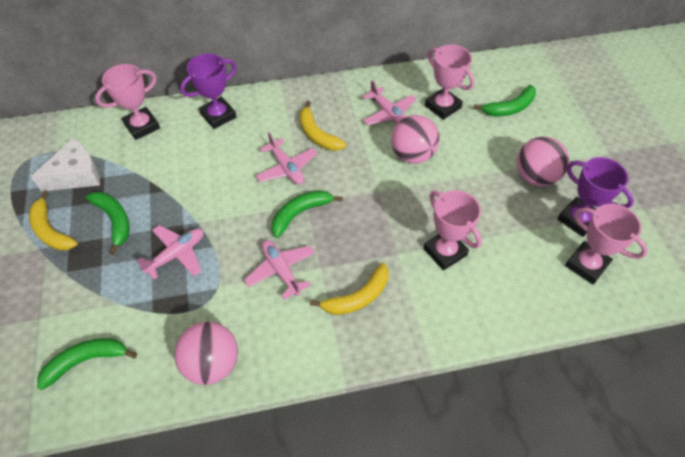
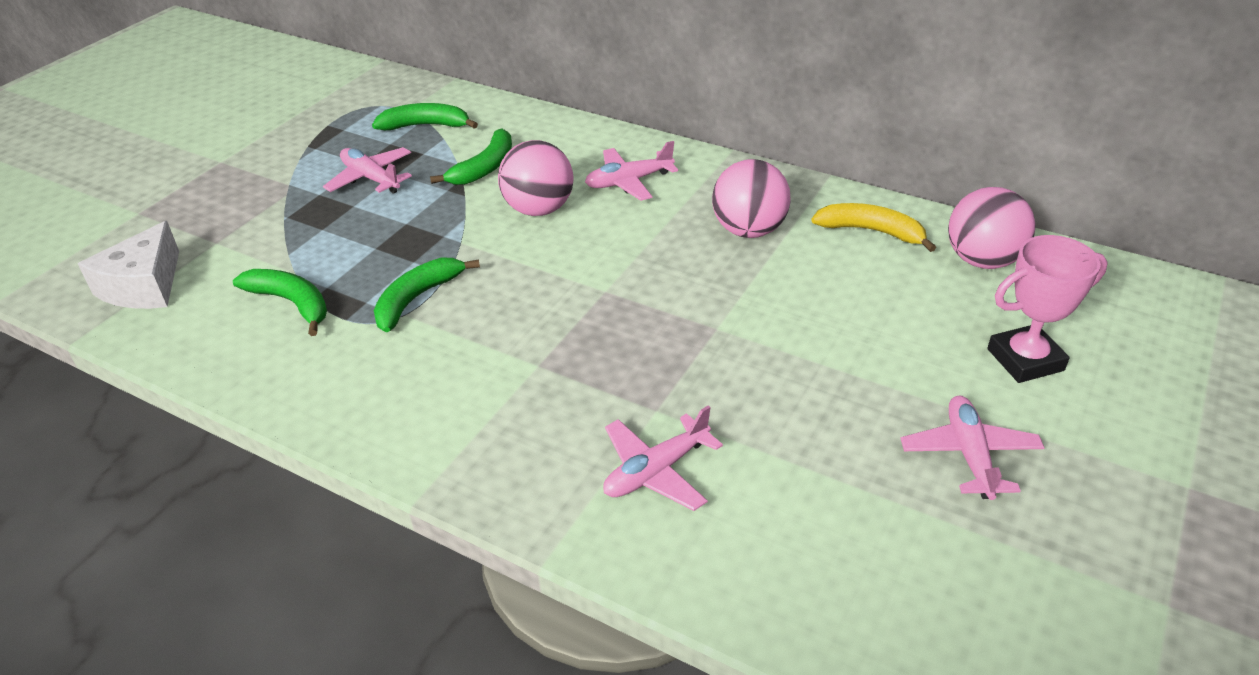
pink trophy: 4 -> 1
purple trophy: 2 -> 0
yellow banana: 3 -> 1

